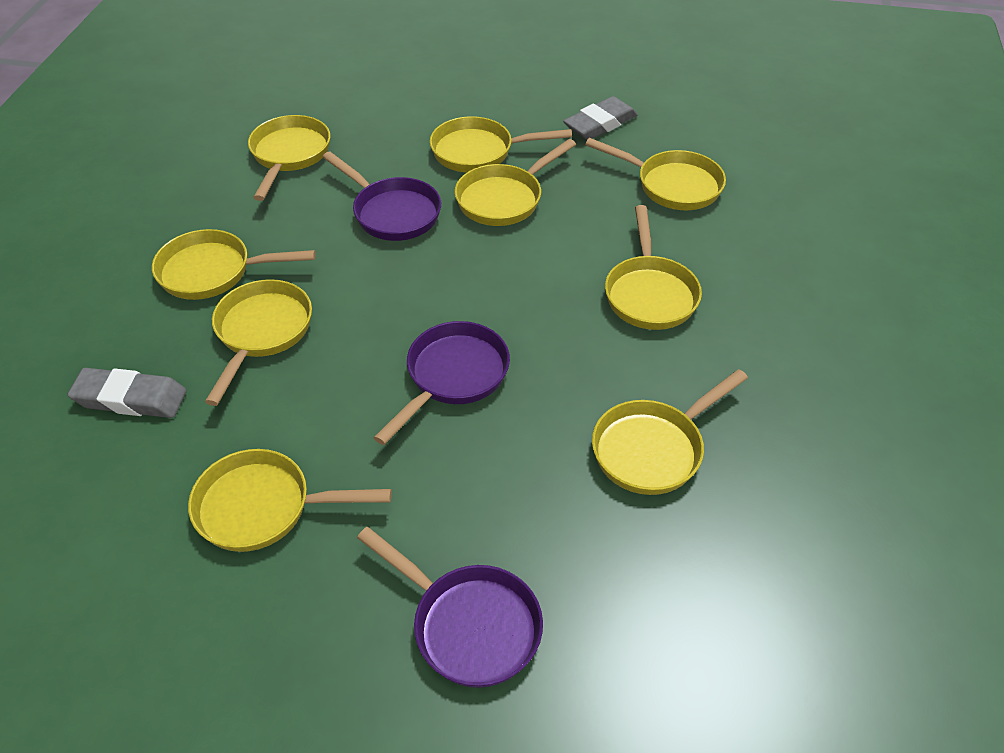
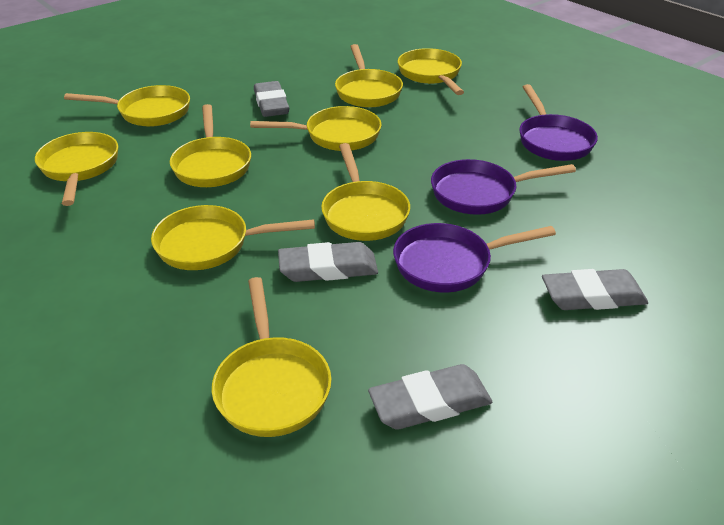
grey eraser: 2 -> 4

